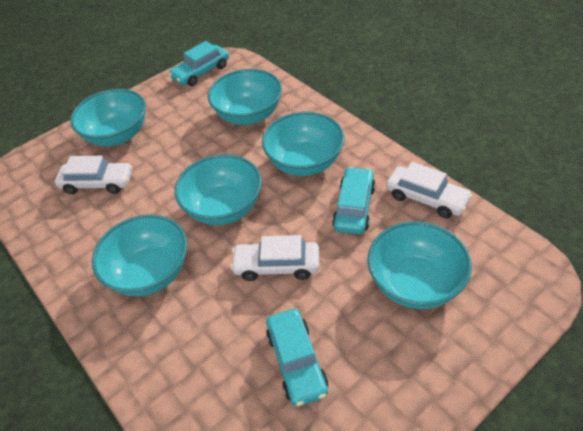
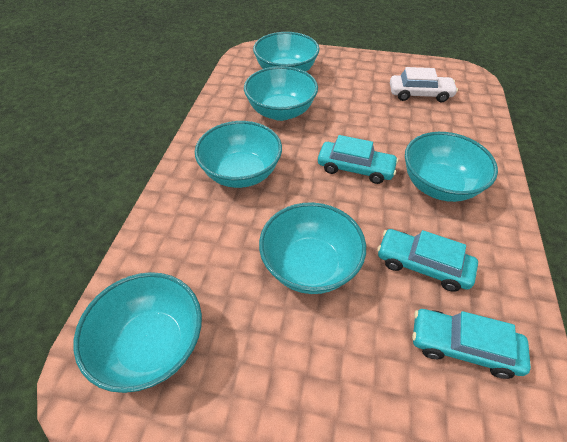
white car: 3 -> 1

